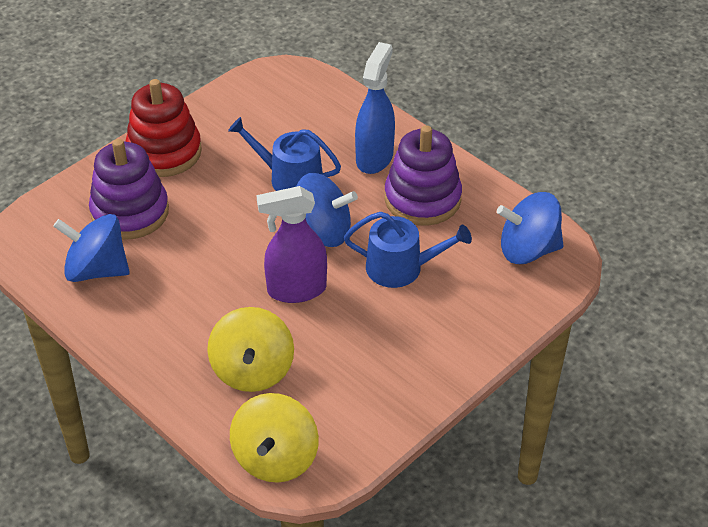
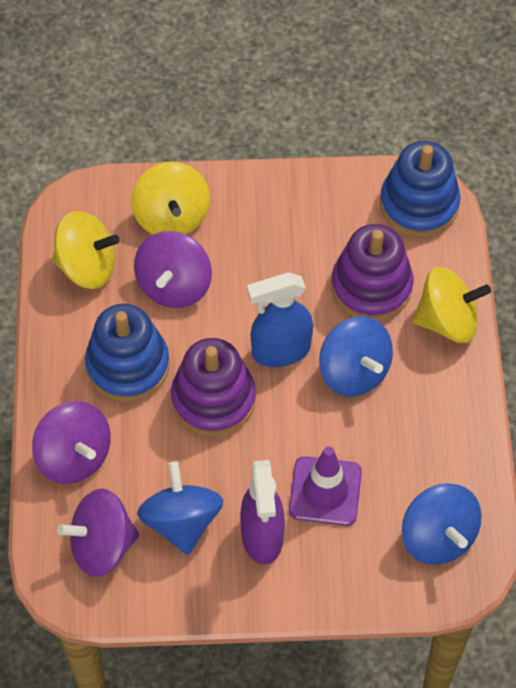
blue stacking toy: 0 -> 2
blue watering can: 2 -> 0
purple spinning top: 0 -> 3
purple traffic cone: 0 -> 1
red stacking toy: 1 -> 0
yellow spinning top: 2 -> 3

